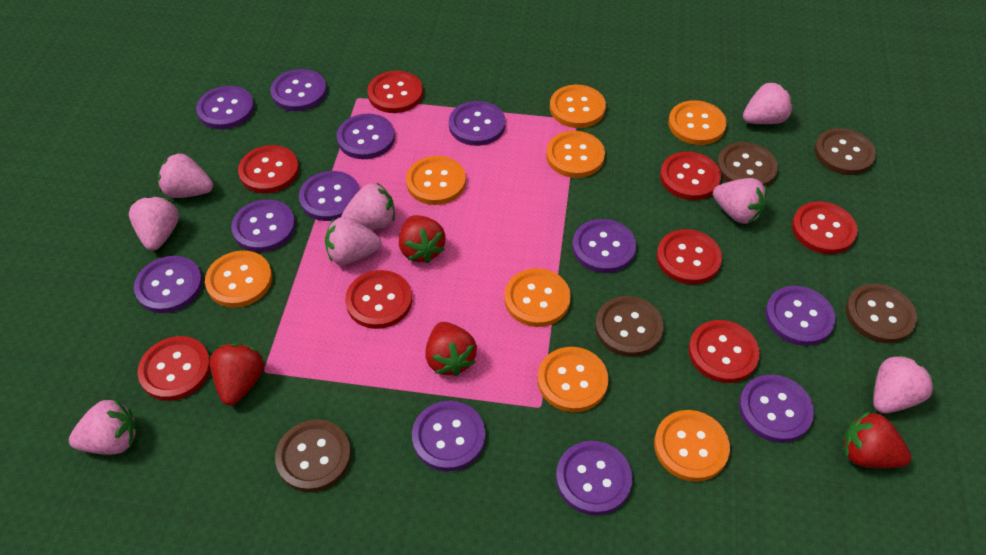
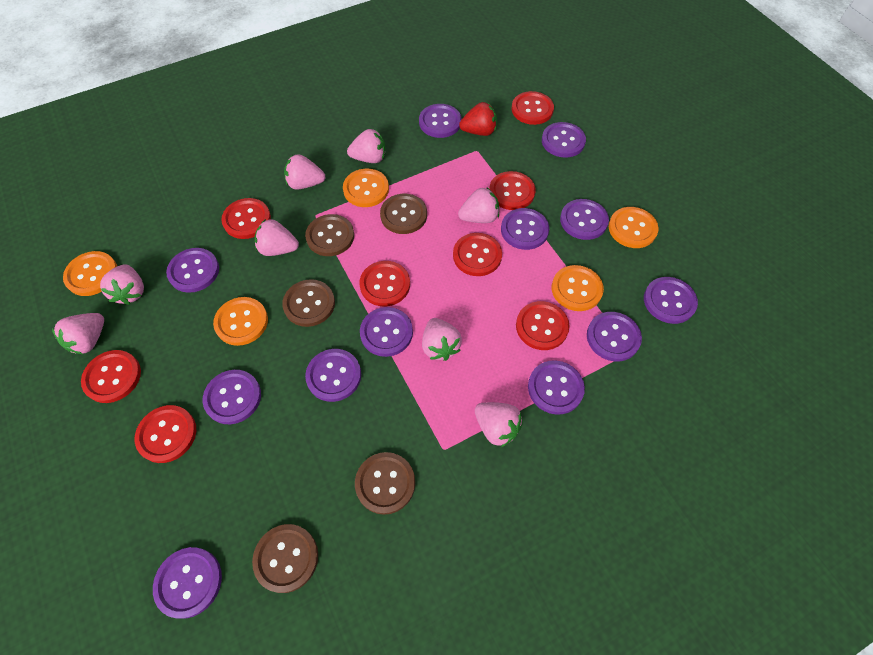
orange button: 8 -> 5
red strawberry: 4 -> 1

